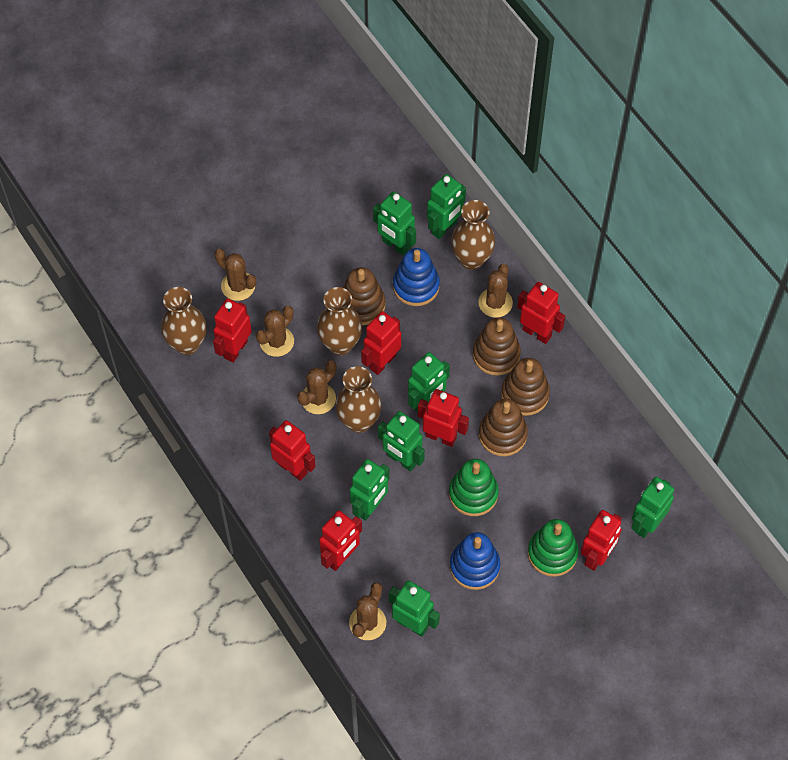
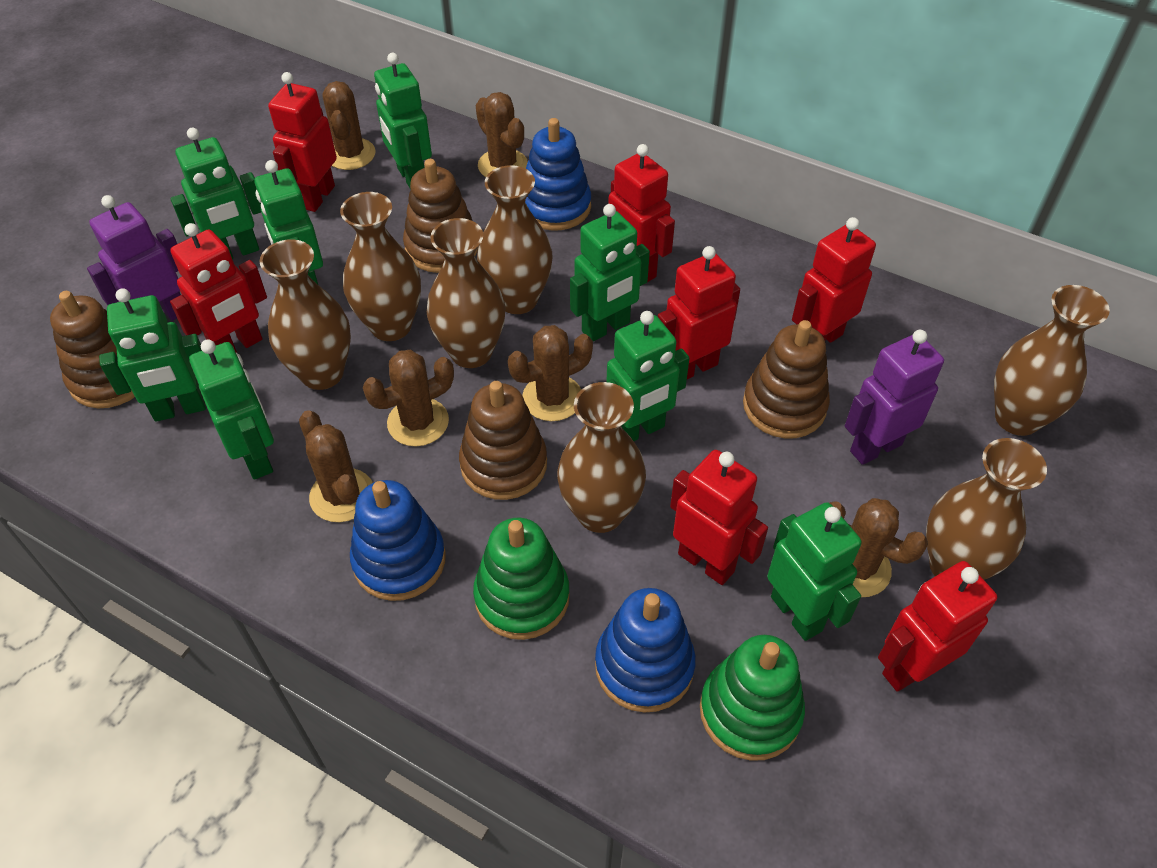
blue stacking toy: 2 -> 3
brown cactus: 5 -> 6
brown vase: 4 -> 7
green robot: 7 -> 8
purple robot: 0 -> 2

